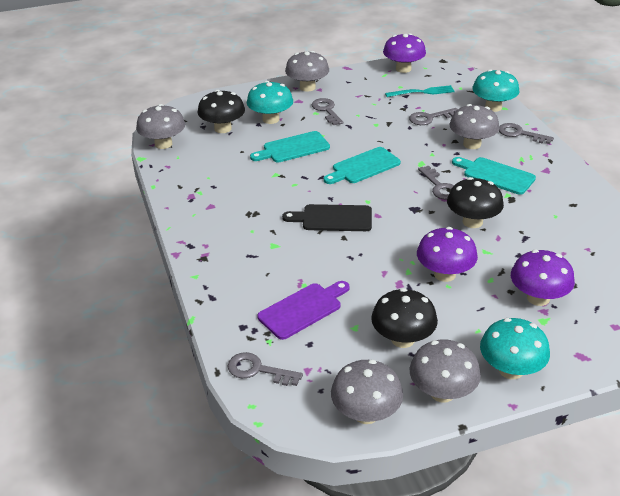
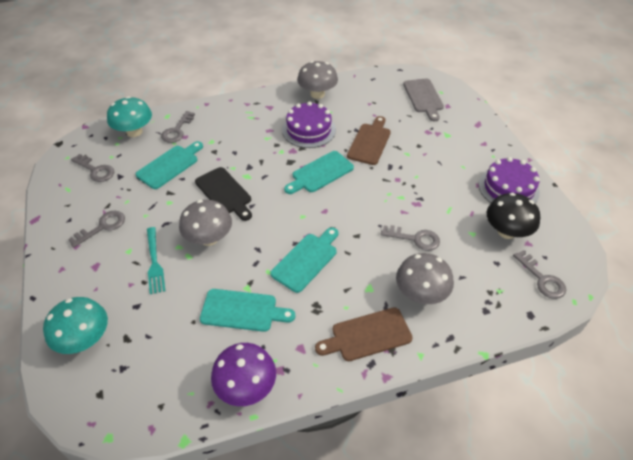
black mushroom: 3 -> 1
brown cutting board: 0 -> 2
grey cutting board: 0 -> 1
grey mushroom: 5 -> 3
purple cake: 0 -> 2
purple cutting board: 1 -> 0
purple mushroom: 3 -> 1
turquoise cutting board: 3 -> 4
turquoise mushroom: 3 -> 2

